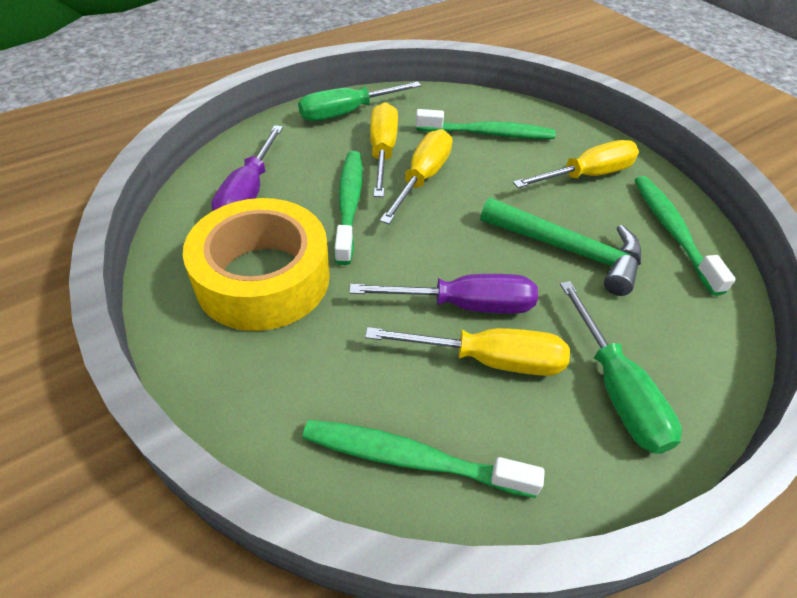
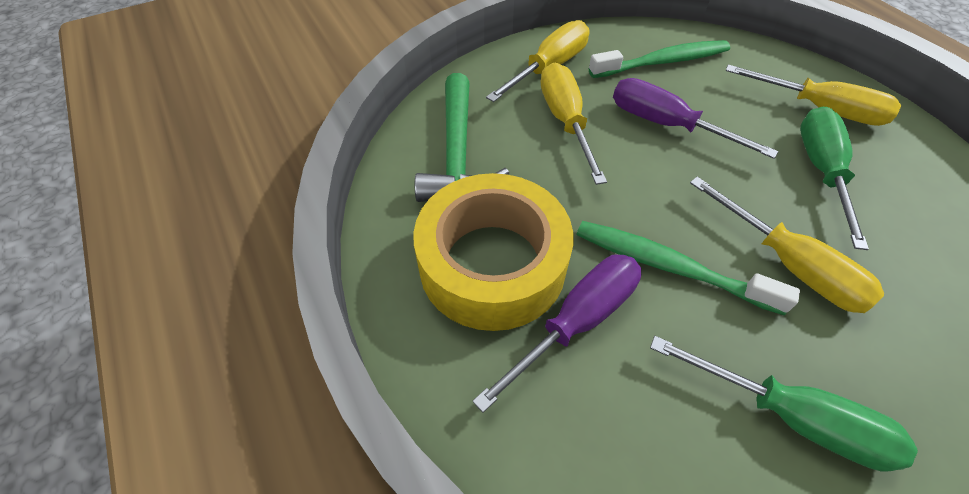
green toothbrush: 4 -> 2

